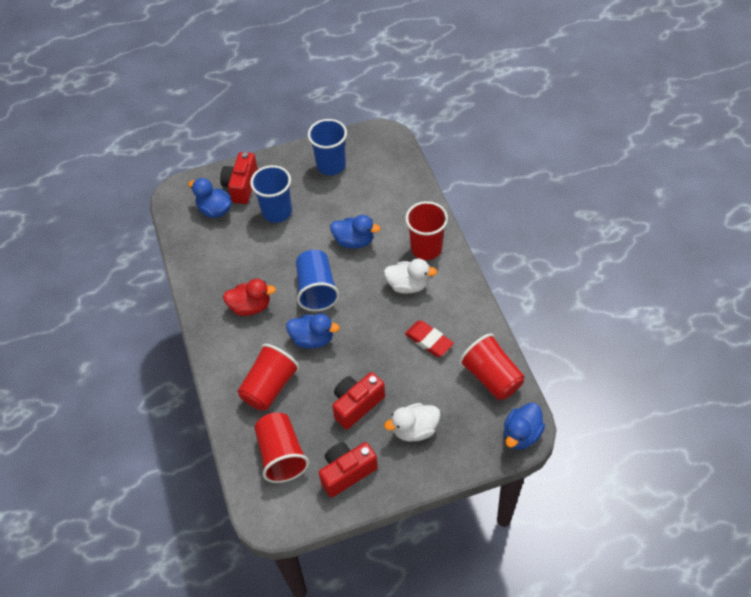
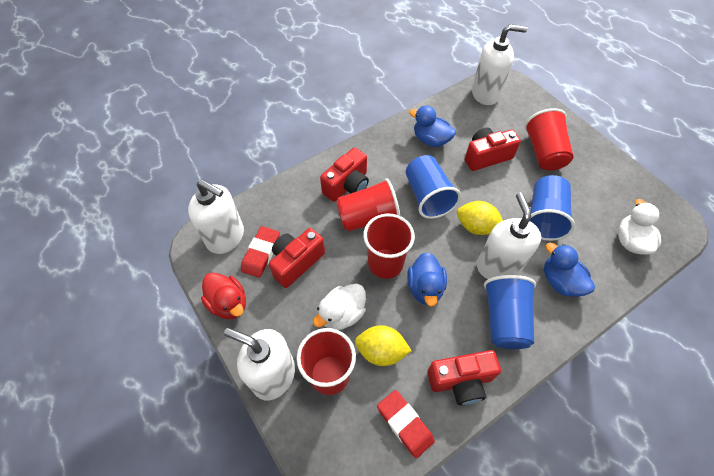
blue duck: 4 -> 3
red camera: 3 -> 4
red eraser: 1 -> 2
white soap dispenser: 0 -> 4
yellow lemon: 0 -> 2

